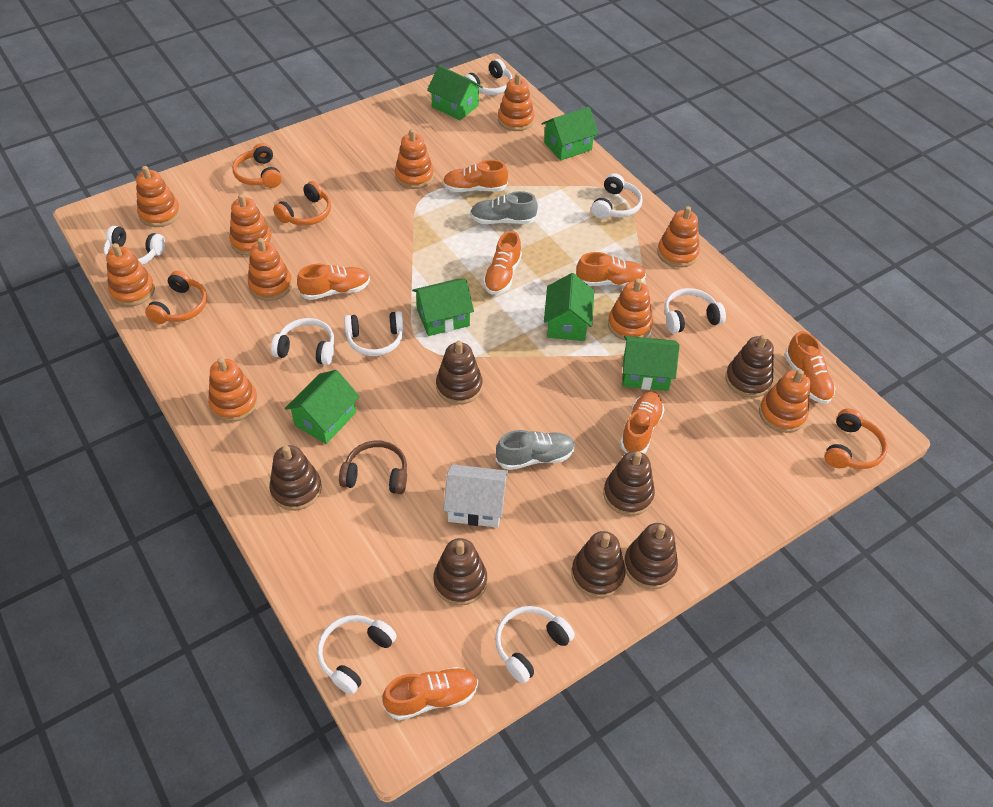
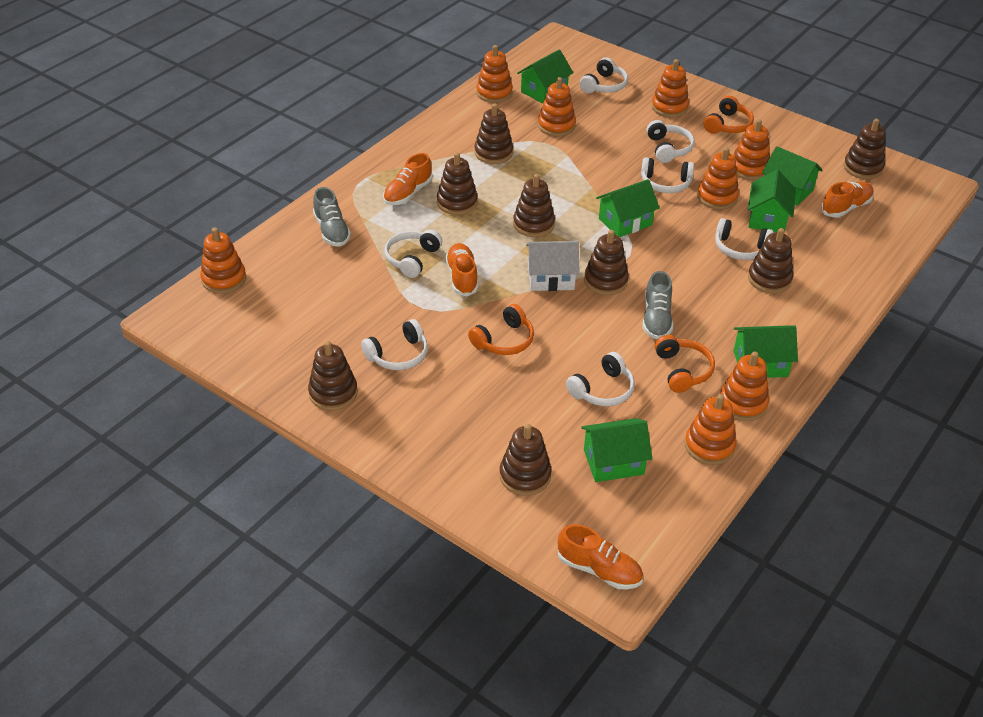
brown headphones: 1 -> 0
brown stacking toy: 7 -> 8
orange headphones: 4 -> 3
orange shoe: 7 -> 4
orange stacking toy: 10 -> 8
white headphones: 8 -> 7

